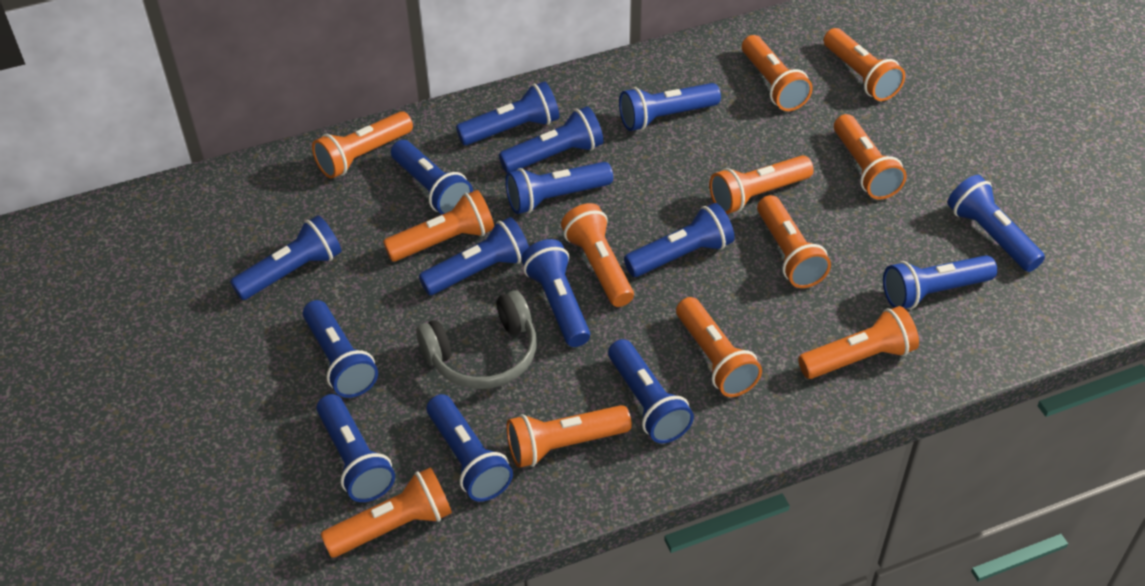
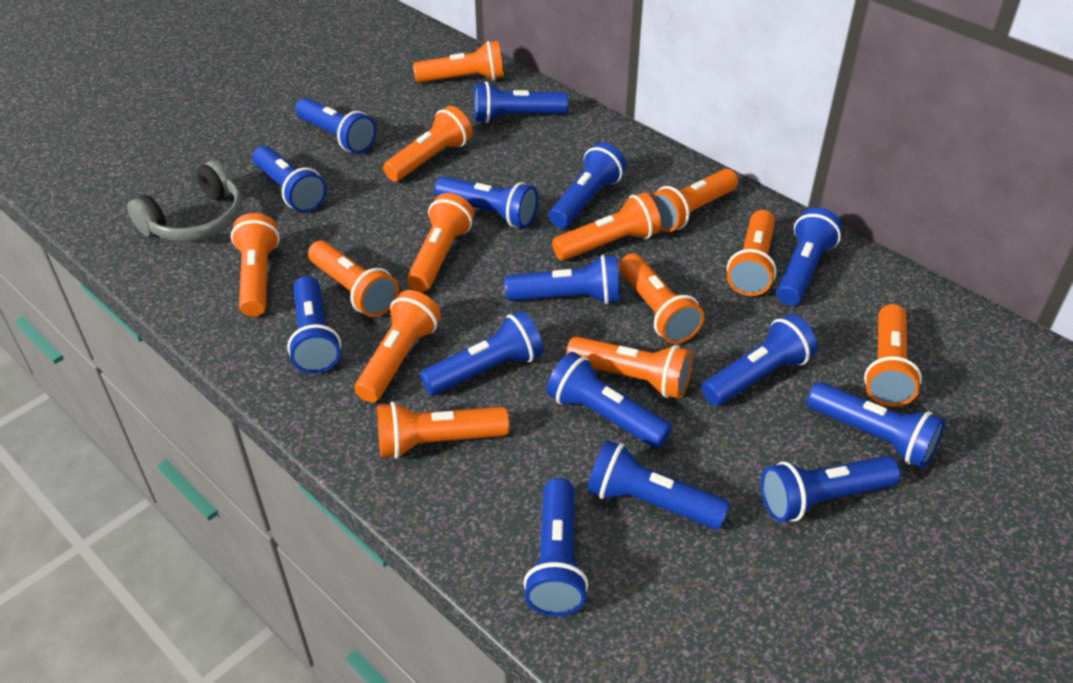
orange flashlight: 12 -> 13

